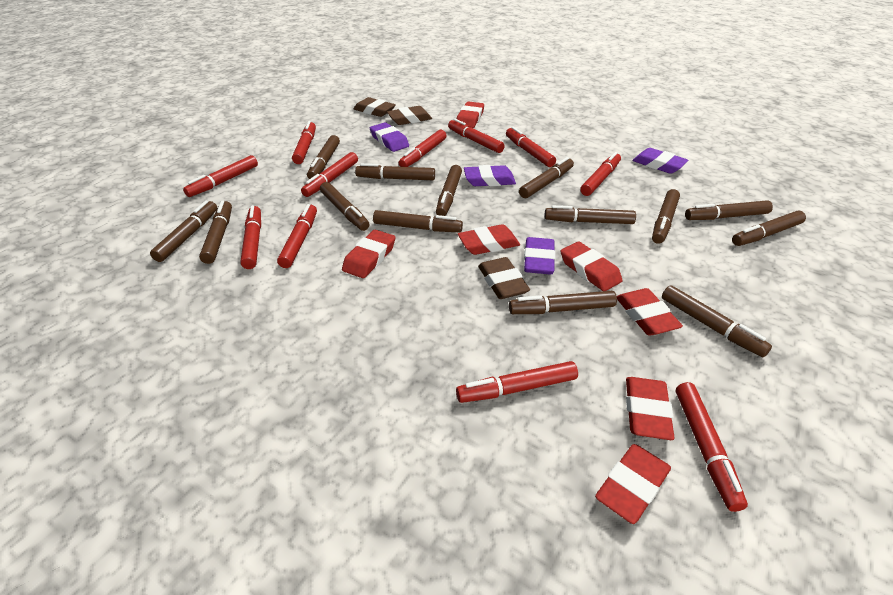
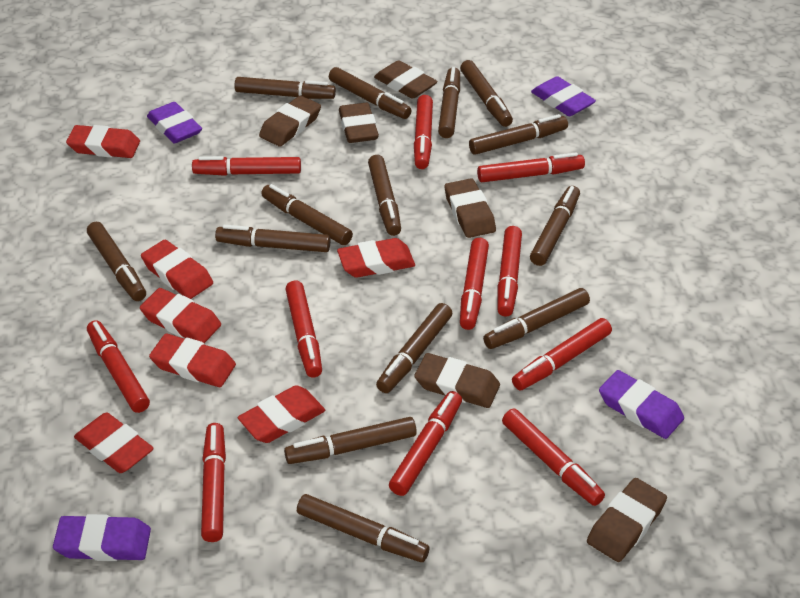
brown eraser: 3 -> 6

